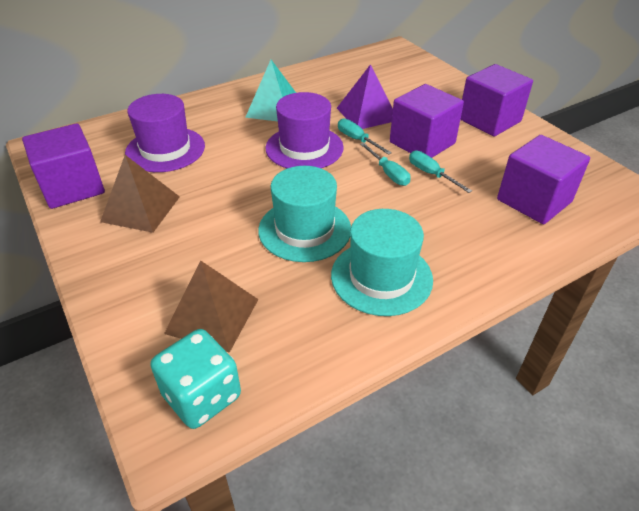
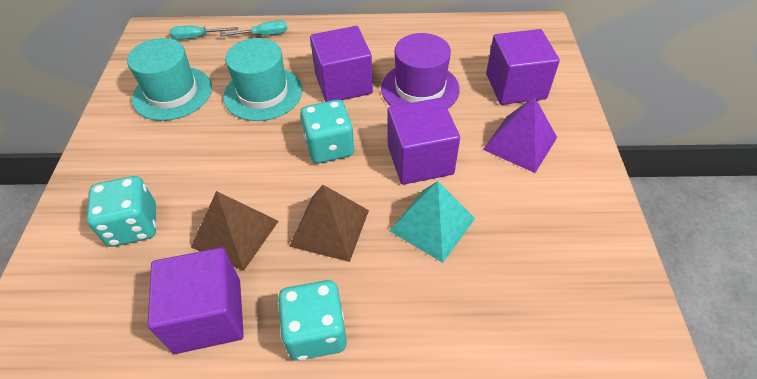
purple hat: 2 -> 1
turquoise dice: 1 -> 3
turquoise screwdriver: 3 -> 2

